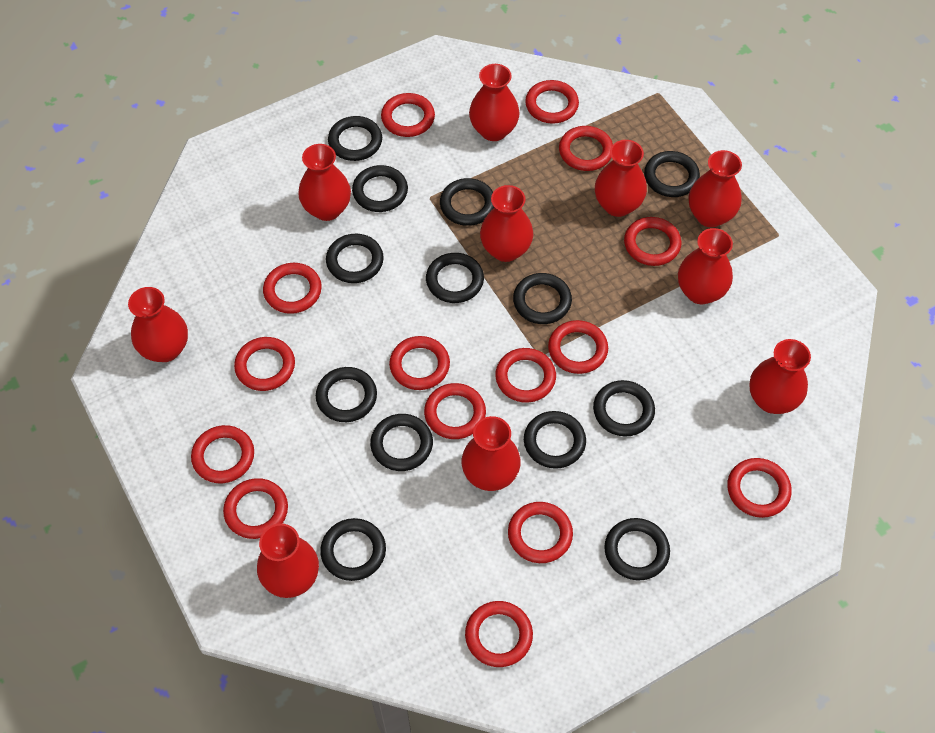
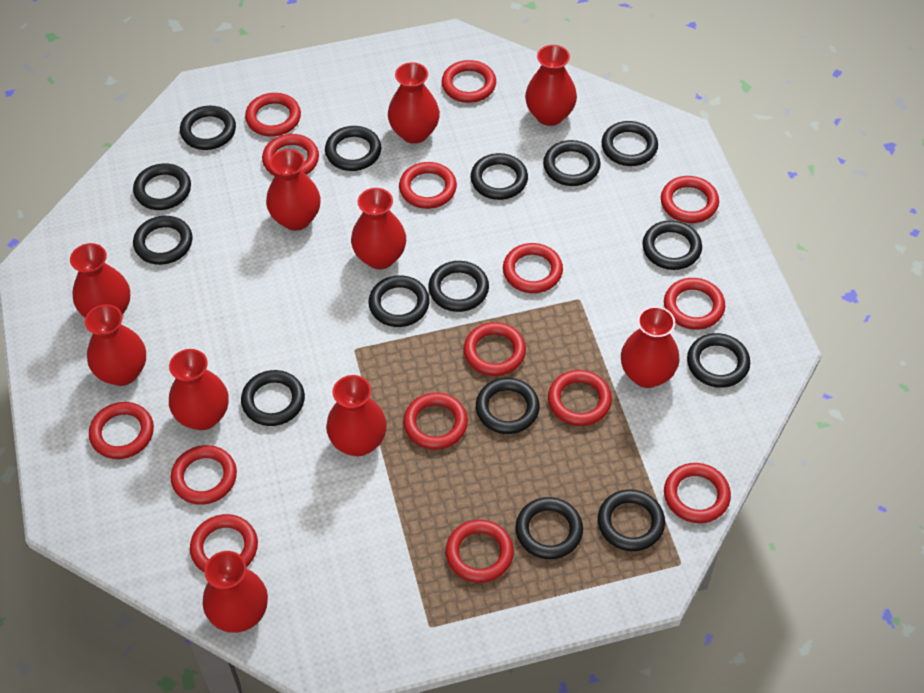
black ring: 13 -> 15

